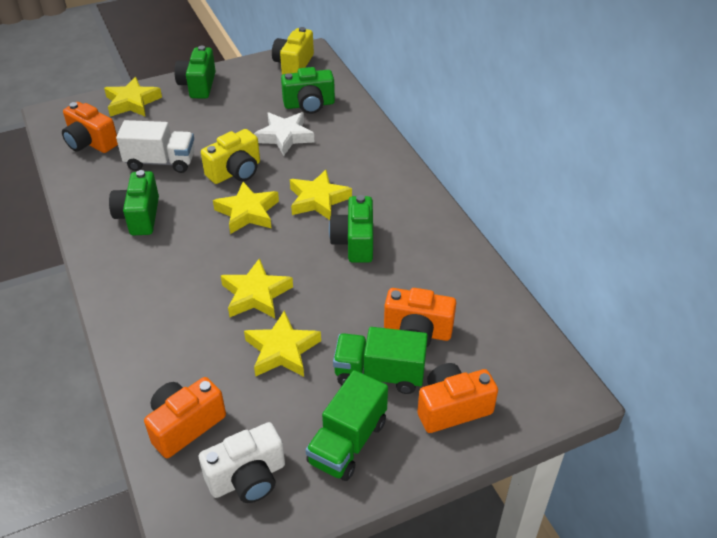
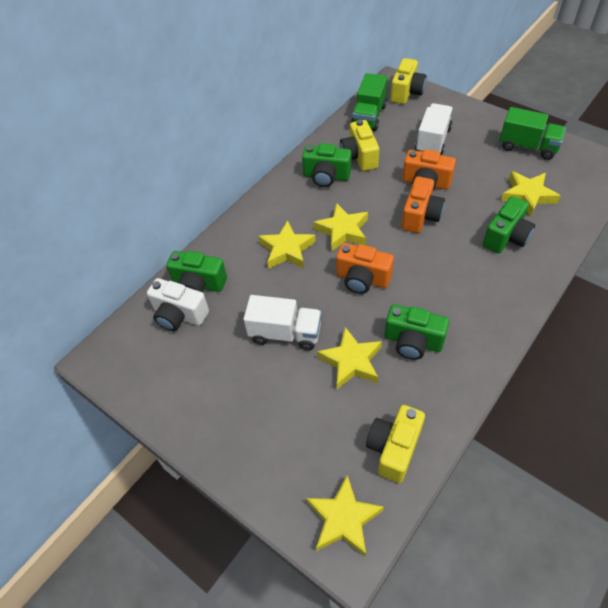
orange camera: 4 -> 3
white star: 1 -> 0
white truck: 1 -> 2
yellow camera: 2 -> 3

